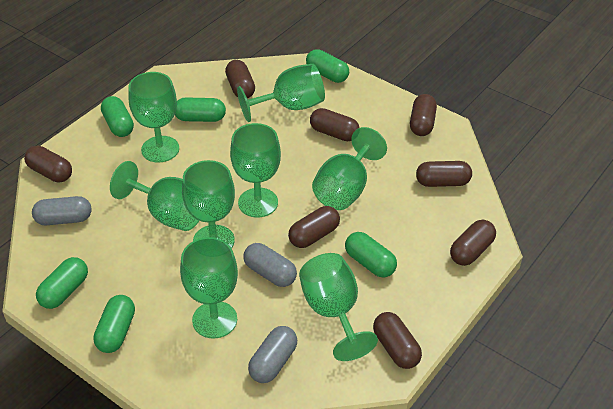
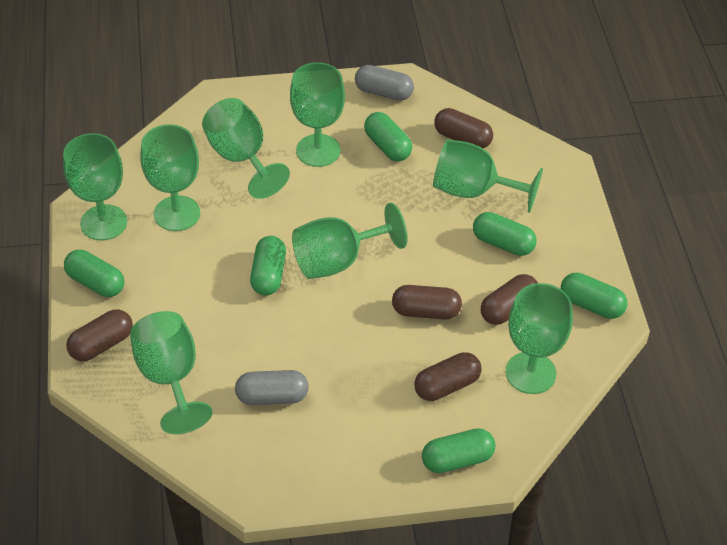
brown capsule: 8 -> 5
grey capsule: 3 -> 2

